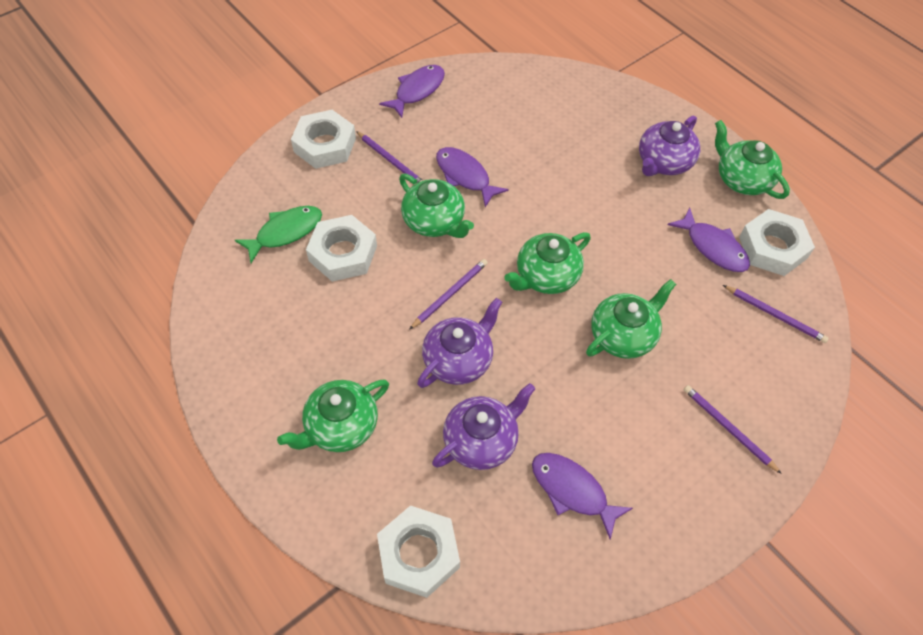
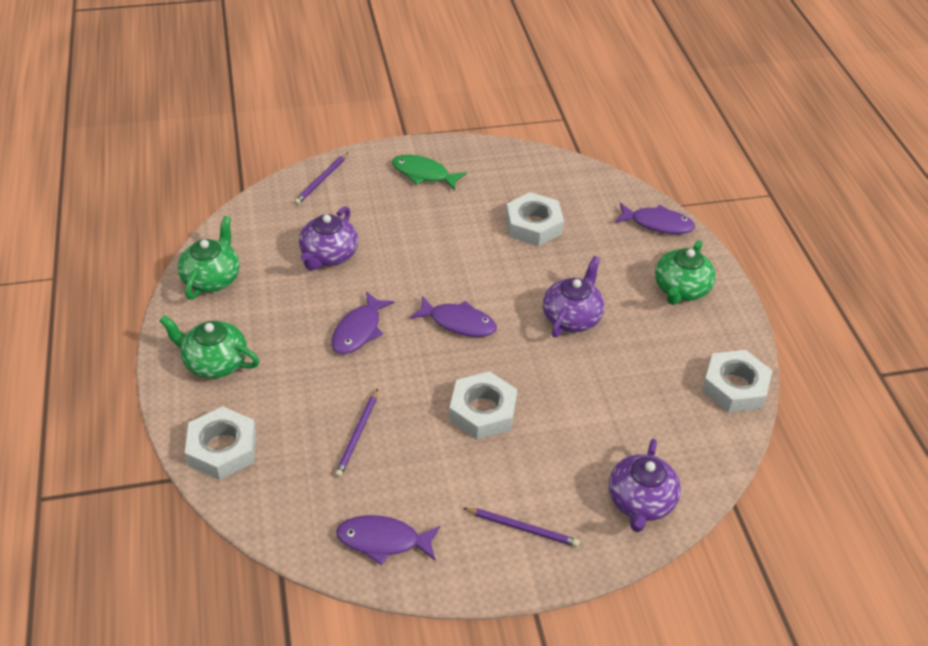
green teapot: 5 -> 3
purple pencil: 4 -> 3

